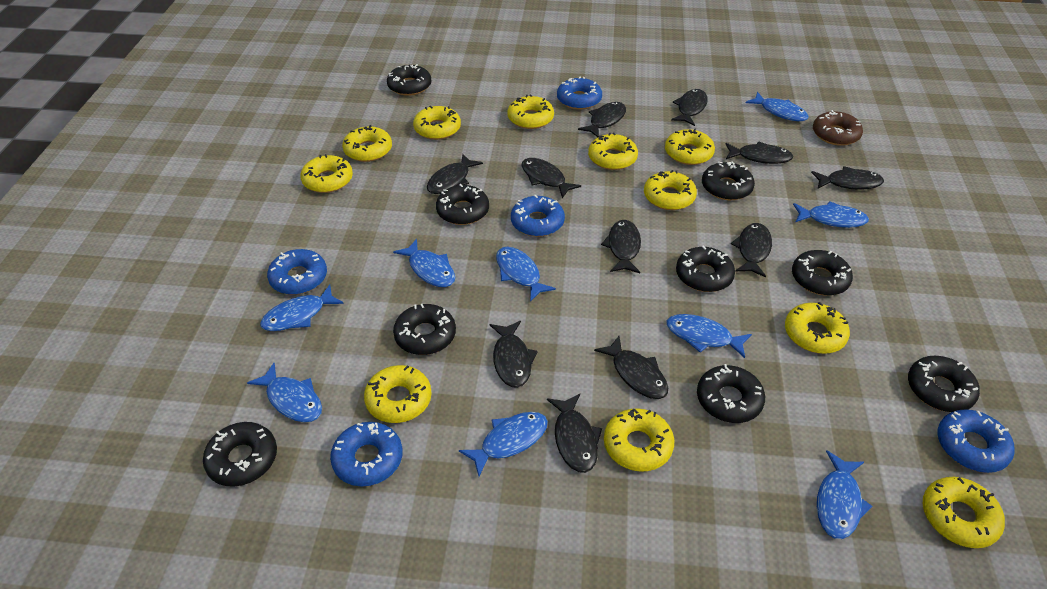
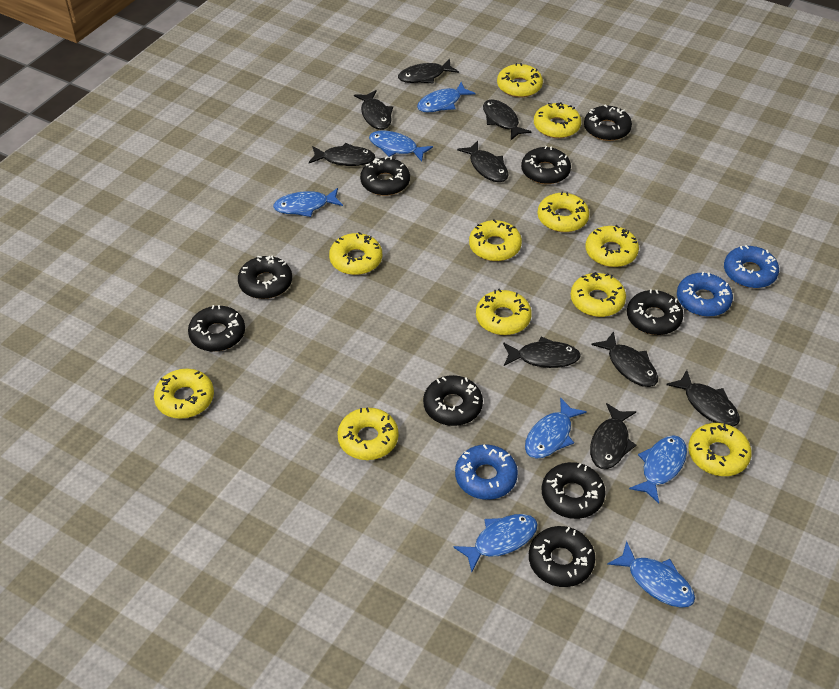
black fish: 11 -> 9
blue donut: 5 -> 3
blue fish: 9 -> 7
brown donut: 1 -> 0

